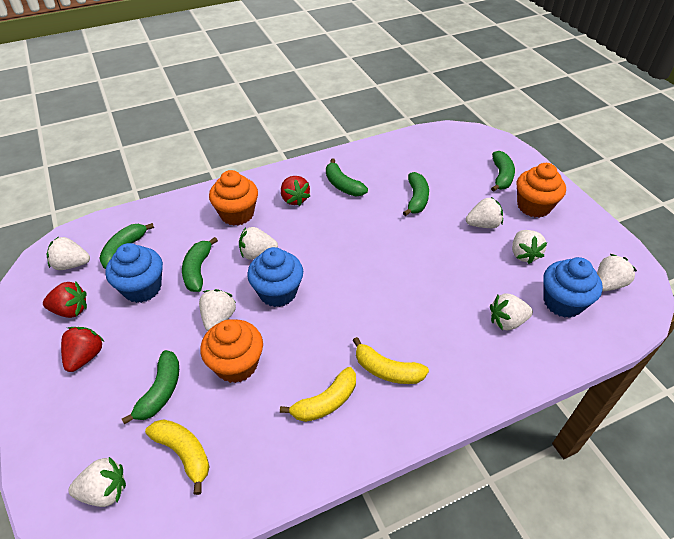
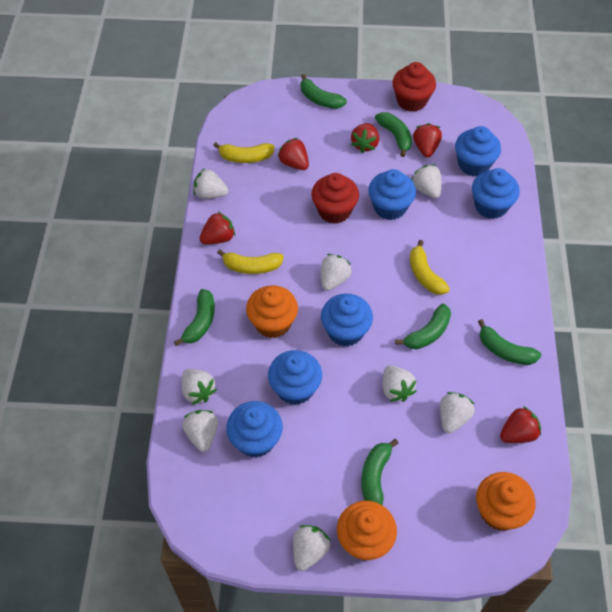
blue cupcake: 3 -> 6
red cupcake: 0 -> 2
red strawberry: 3 -> 5

